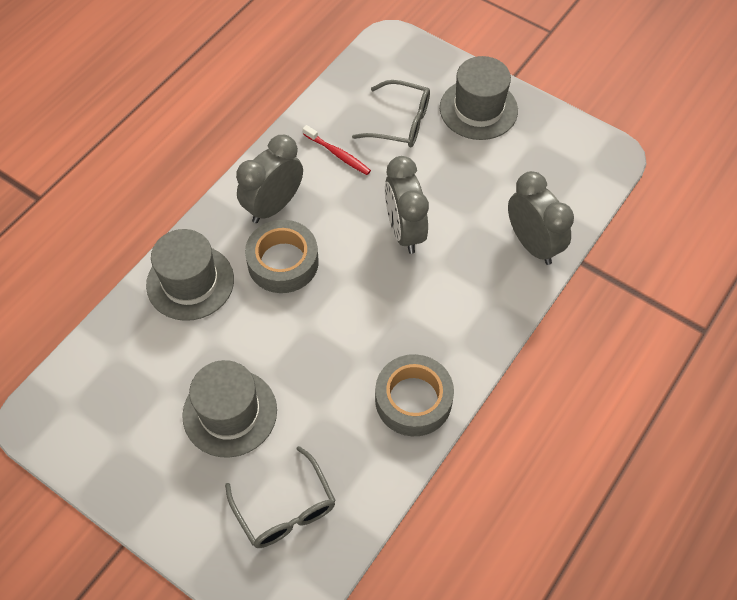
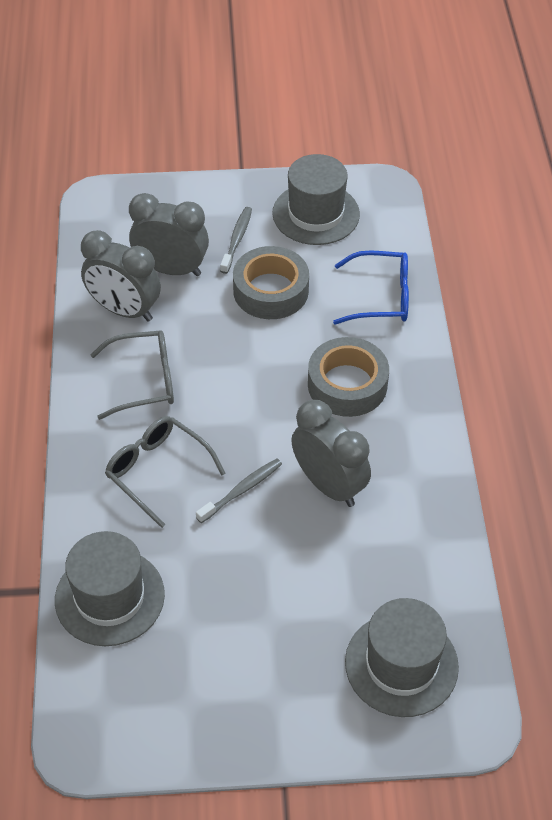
blue glasses: 0 -> 1
grey toothbrush: 0 -> 2
red toothbrush: 1 -> 0

